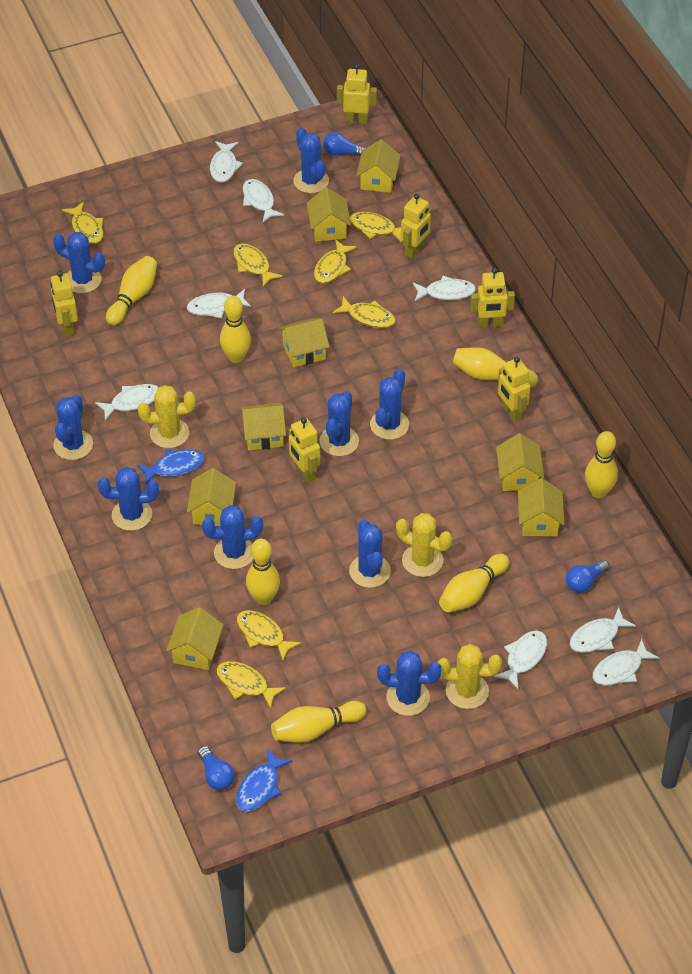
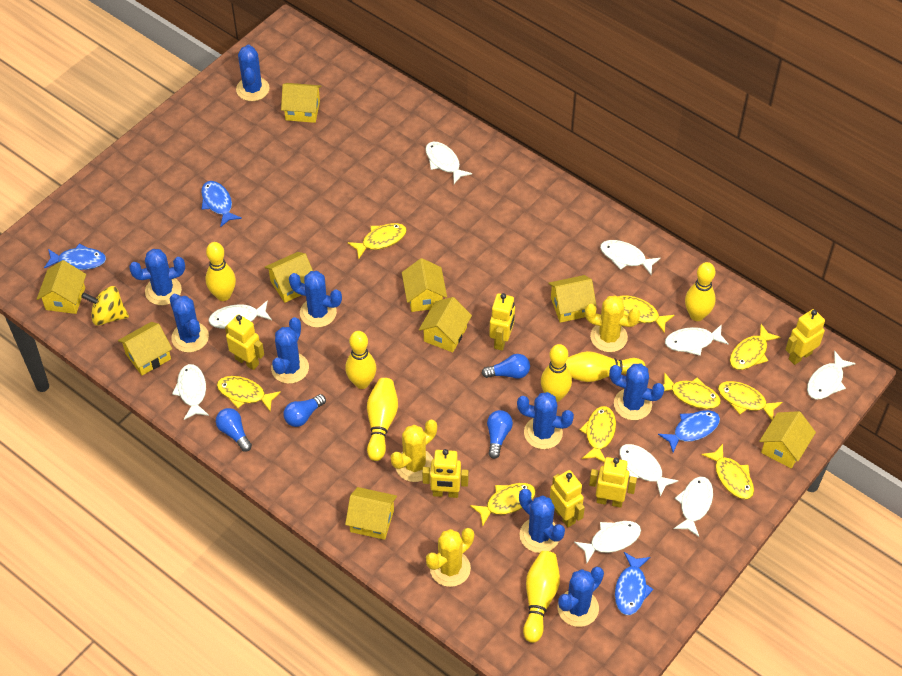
blue fish: 2 -> 4
blue light bulb: 3 -> 4
white fish: 8 -> 9
yellow fish: 7 -> 9
yellow house: 8 -> 9
yellow spinning top: 0 -> 1

